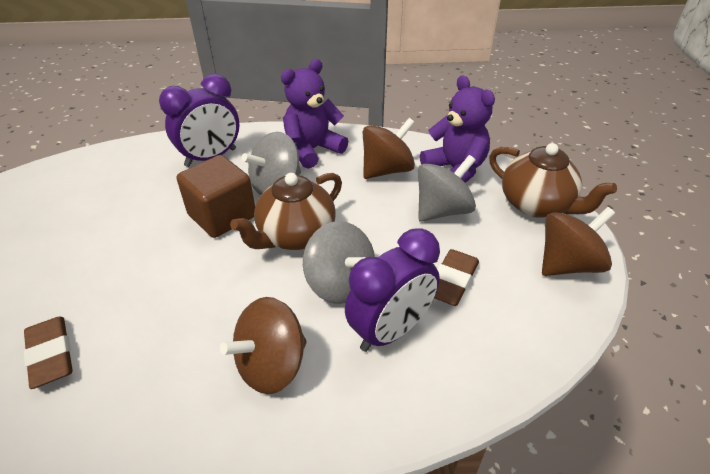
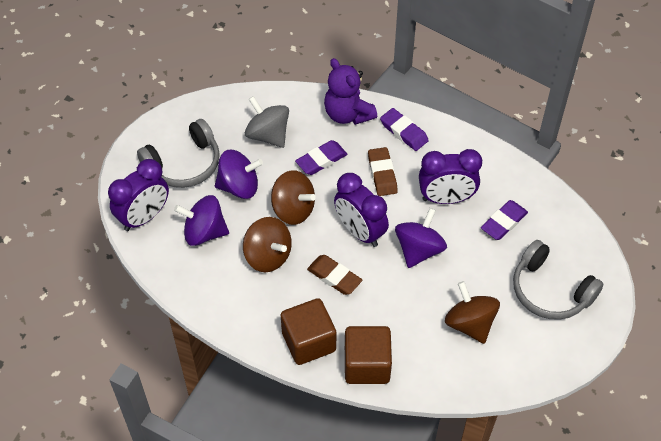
brown cube: 1 -> 2
brown teapot: 2 -> 0
grey headphones: 0 -> 2
grey spinning top: 3 -> 1
purple clock: 2 -> 3
purple eraser: 0 -> 3
purple spinning top: 0 -> 3
purple teddy bear: 2 -> 1

